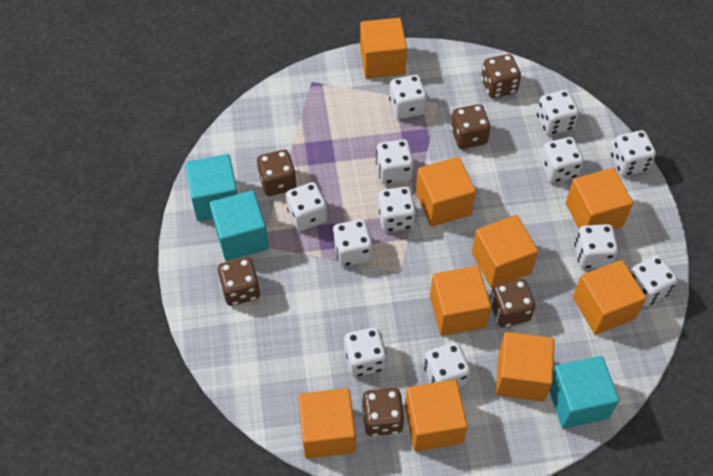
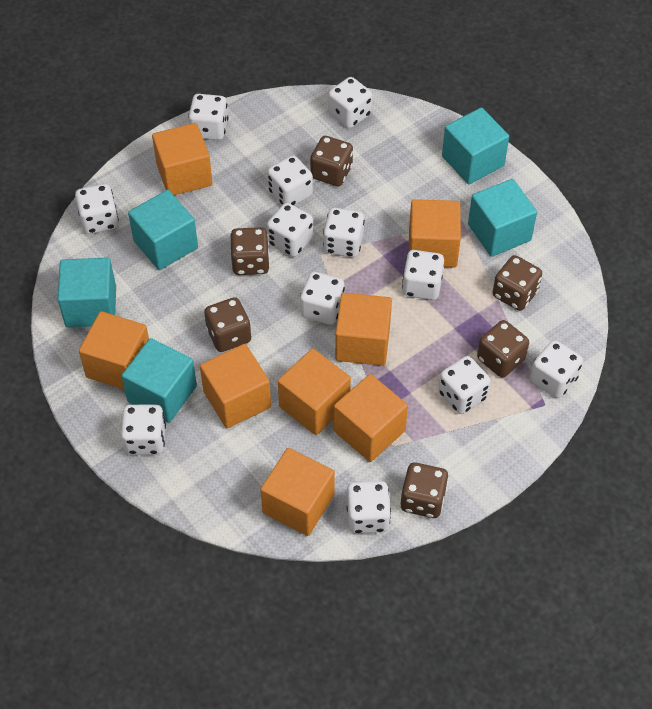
orange cube: 9 -> 8
turquoise cube: 3 -> 5

